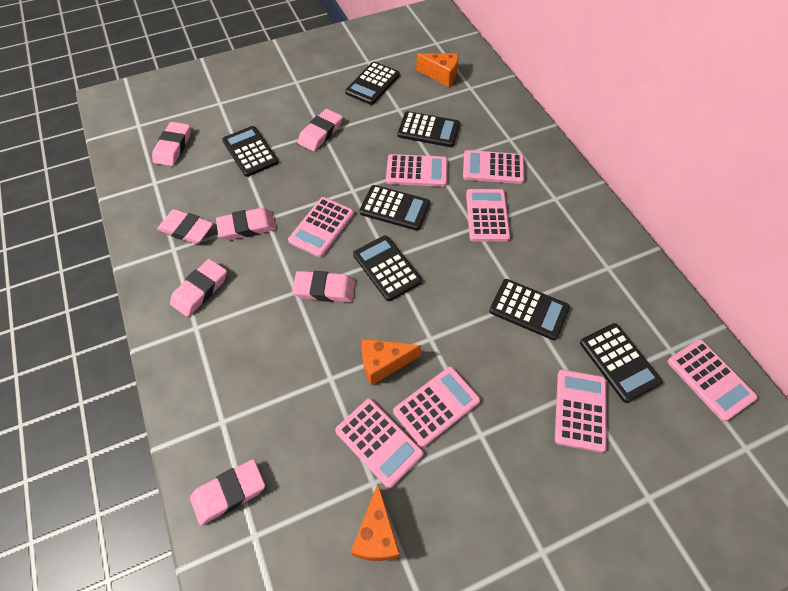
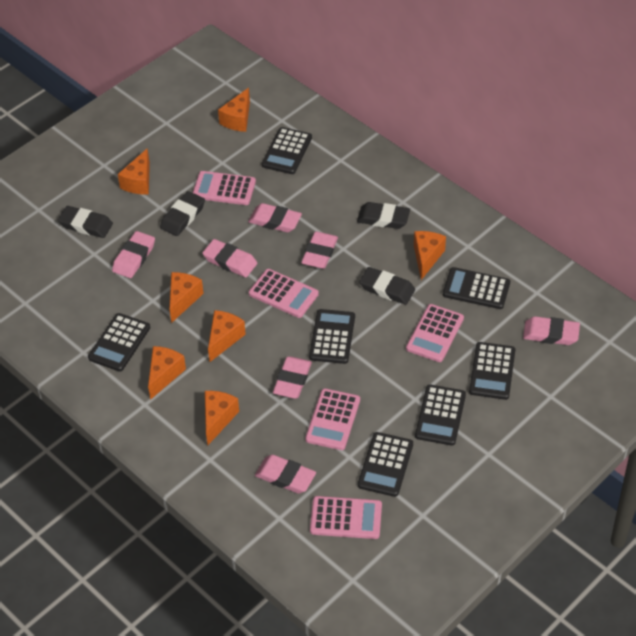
black eraser: 0 -> 4
orange cheese: 3 -> 7
pink calculator: 8 -> 5

